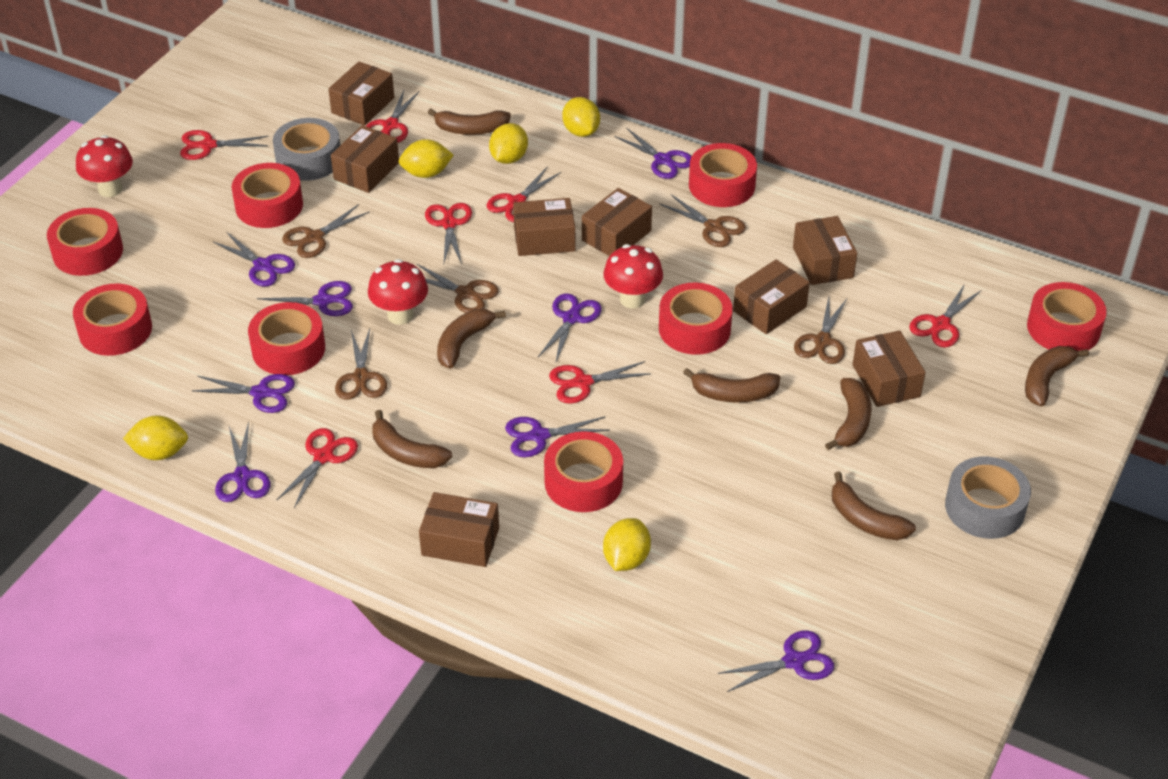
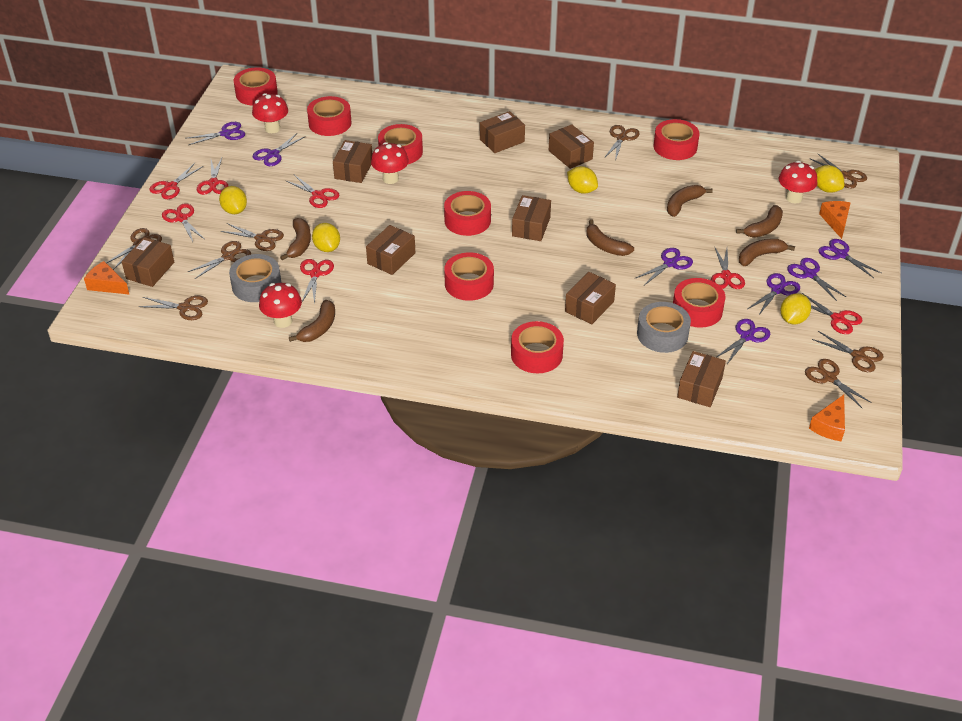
brown banana: 7 -> 6
brown scissors: 5 -> 8
orange cheese: 0 -> 3
purple scissors: 8 -> 7
red mushroom: 3 -> 4

